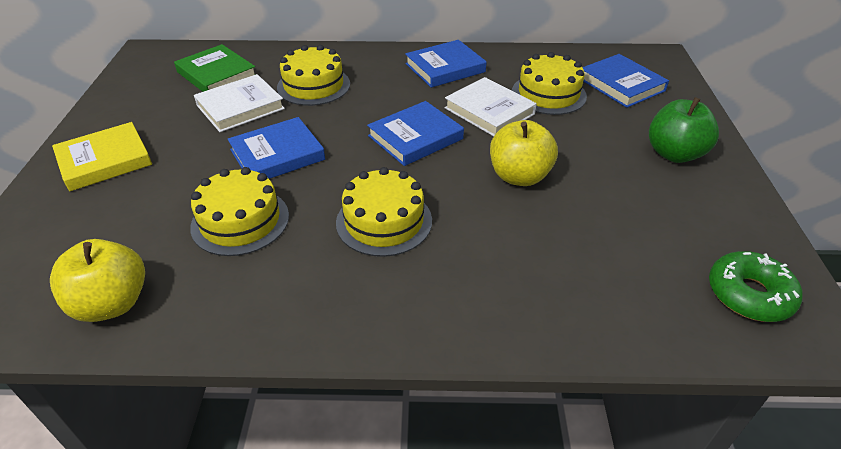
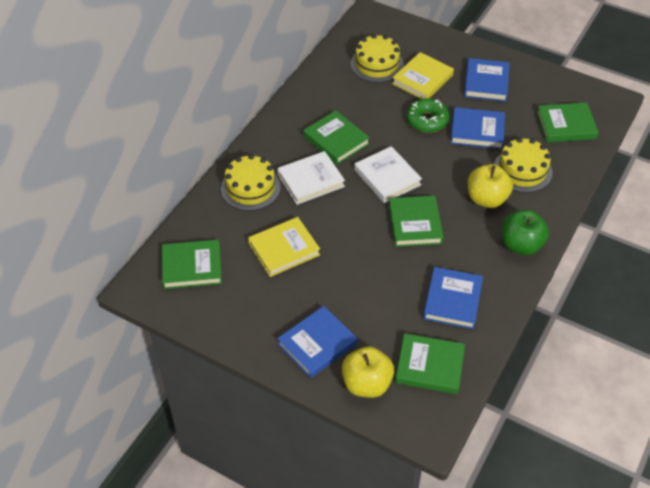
green book: 1 -> 5
yellow book: 1 -> 2
yellow cake: 4 -> 3

